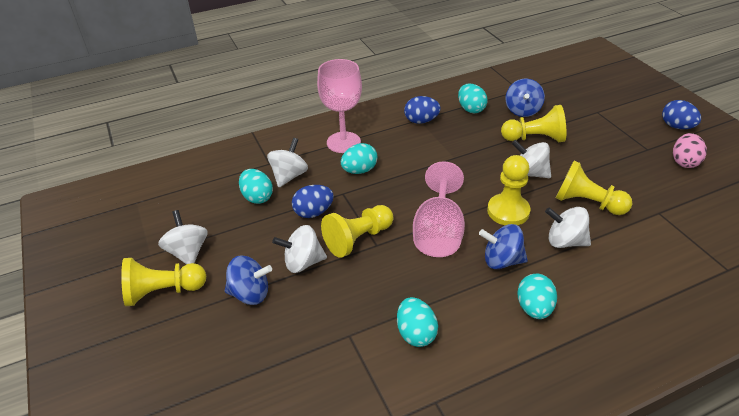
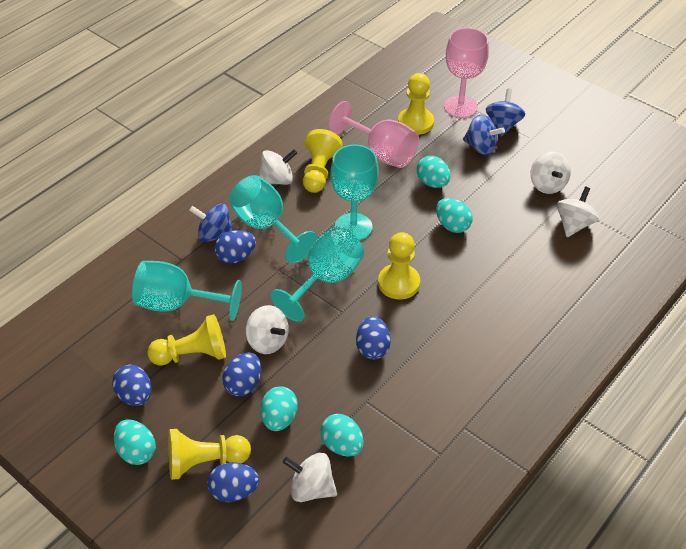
blue egg: 3 -> 5
pink egg: 1 -> 0
turquoise goblet: 0 -> 4

